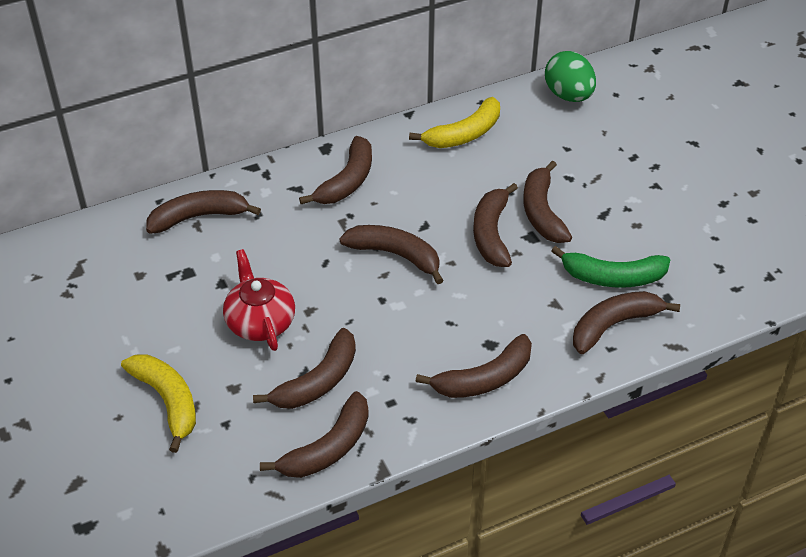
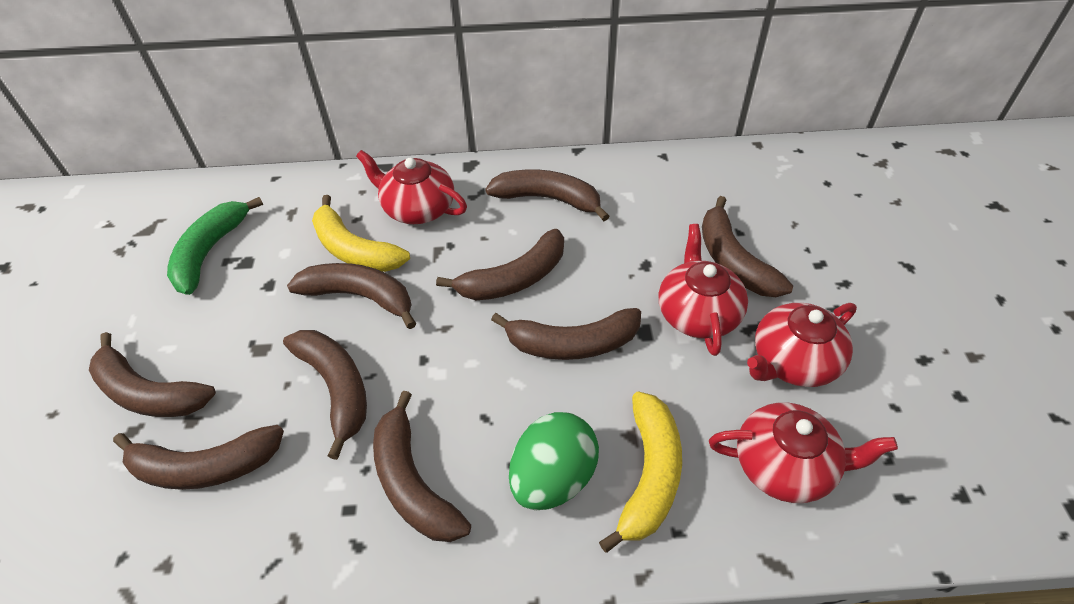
red teapot: 1 -> 4

